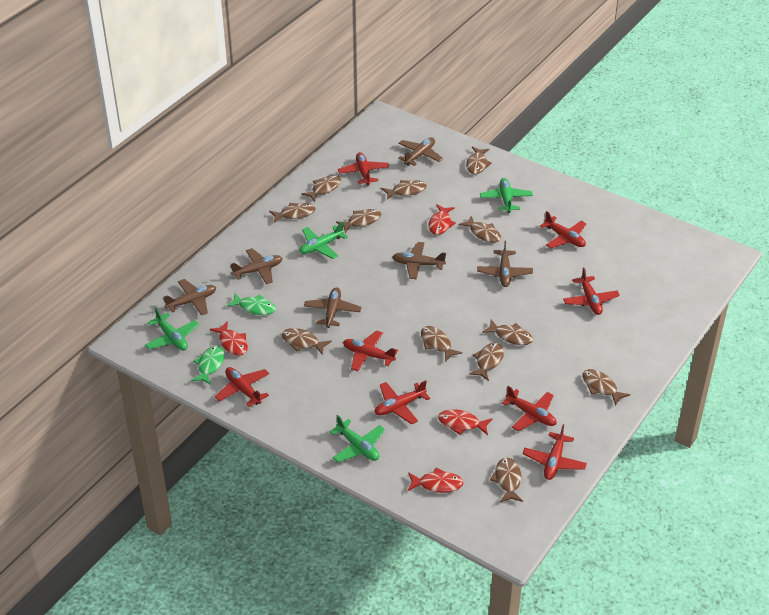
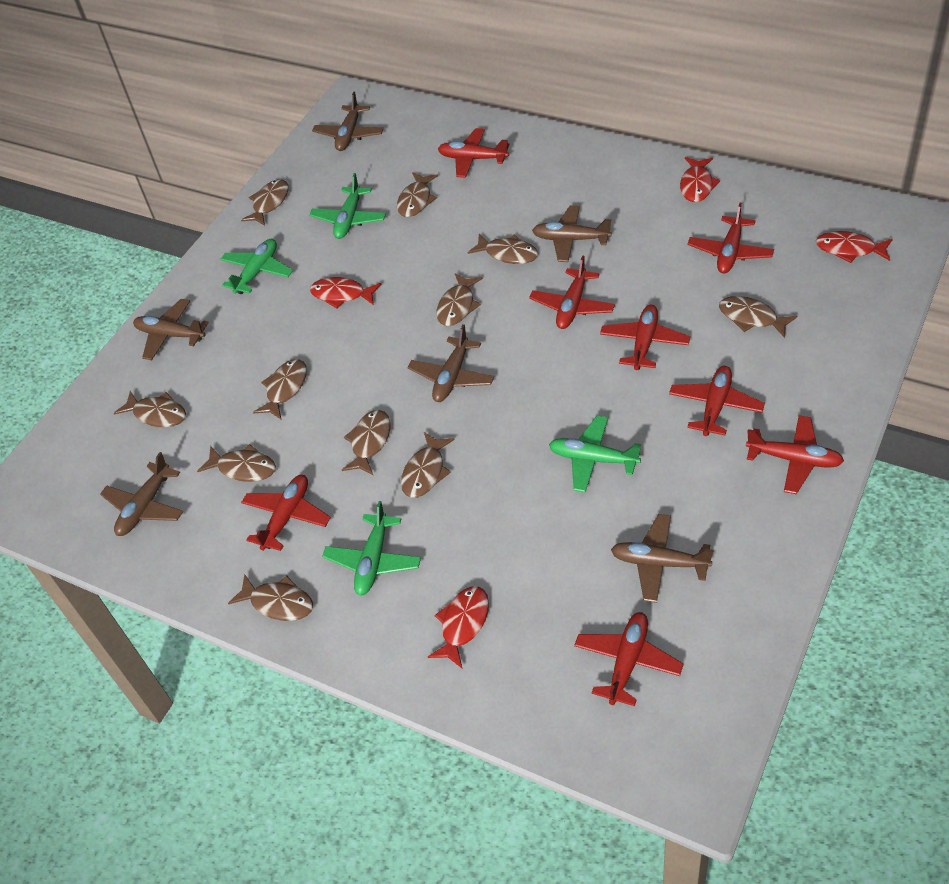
brown fish: 12 -> 11
green fish: 2 -> 0

